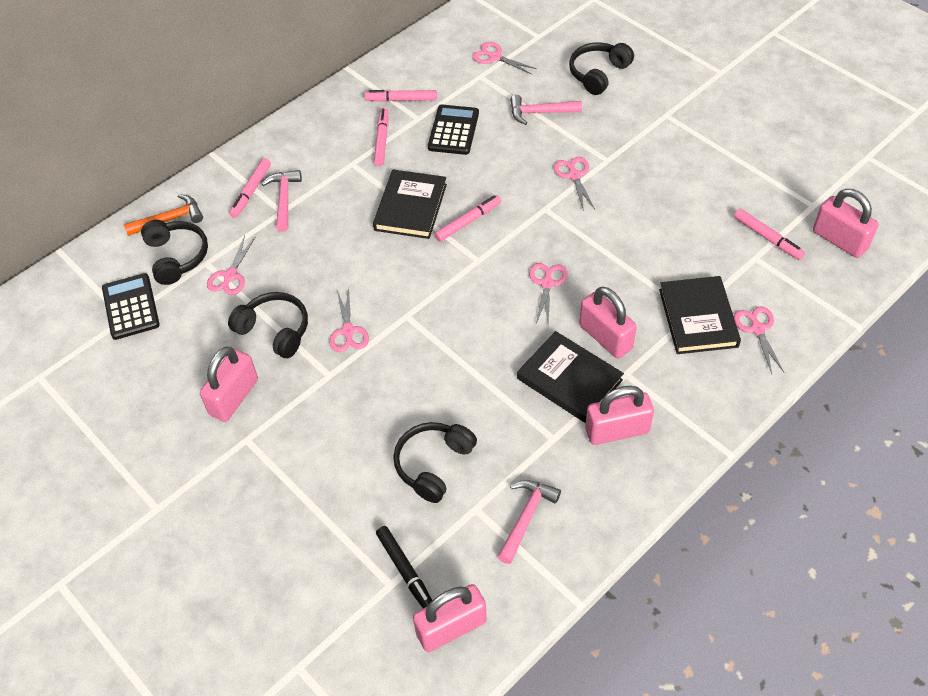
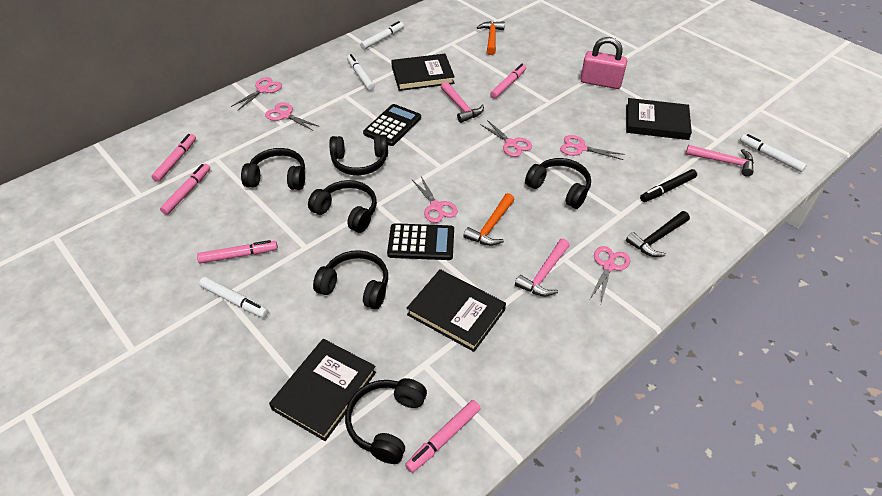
black book: 3 -> 4
black hammer: 0 -> 1
black headphones: 4 -> 6
orange hammer: 1 -> 2
pink padlock: 5 -> 1
white marker: 0 -> 4

